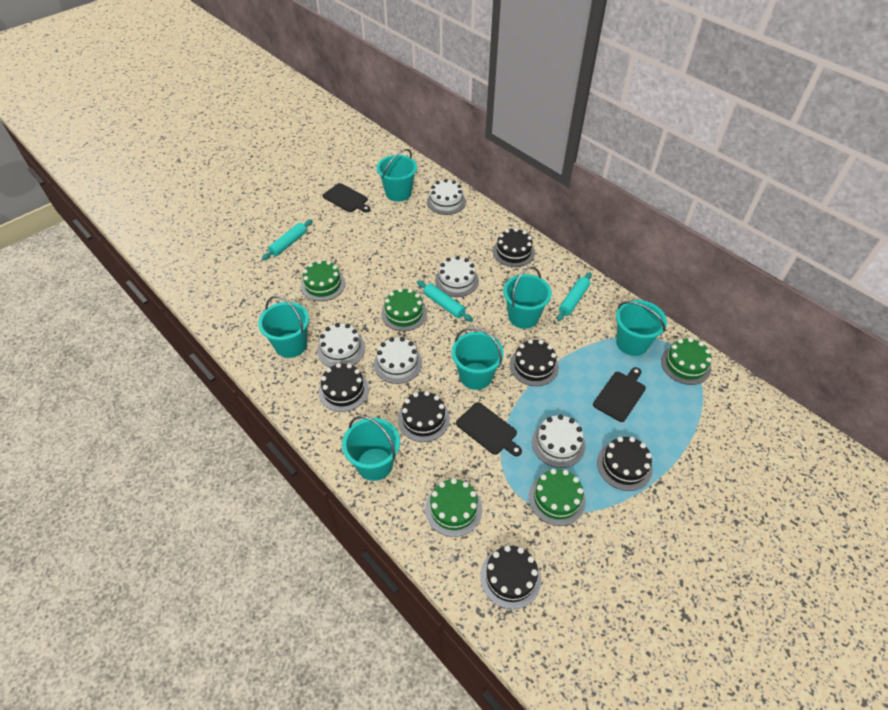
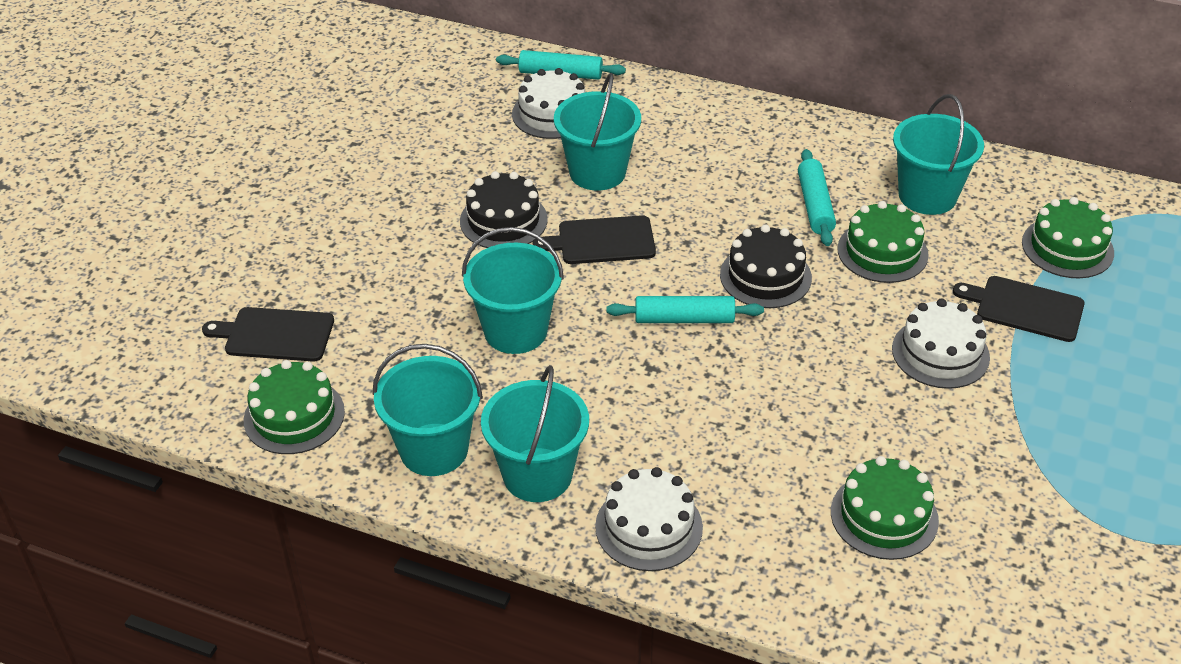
black cake: 6 -> 2
green cake: 5 -> 4
turquoise bucket: 6 -> 5
white cake: 5 -> 3

